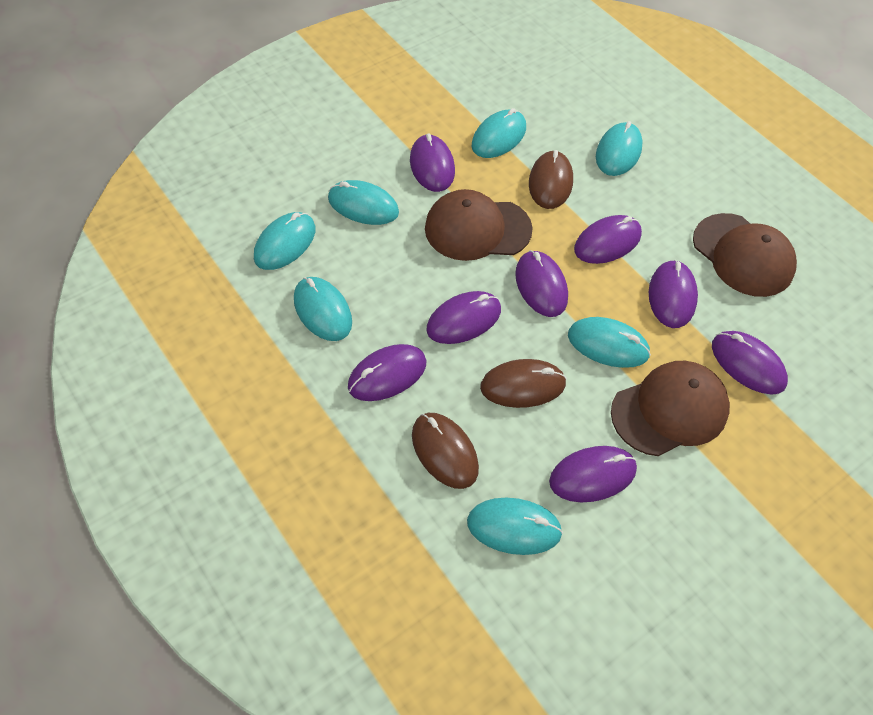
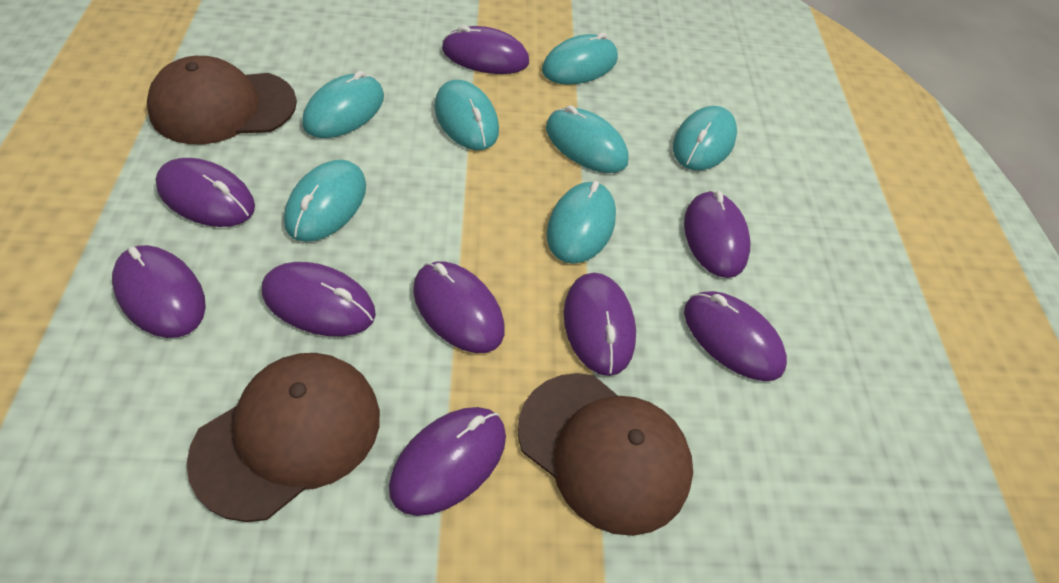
brown mouse: 3 -> 0
purple mouse: 8 -> 9

